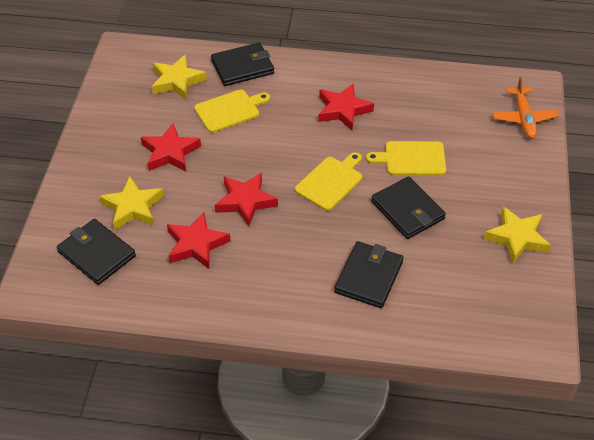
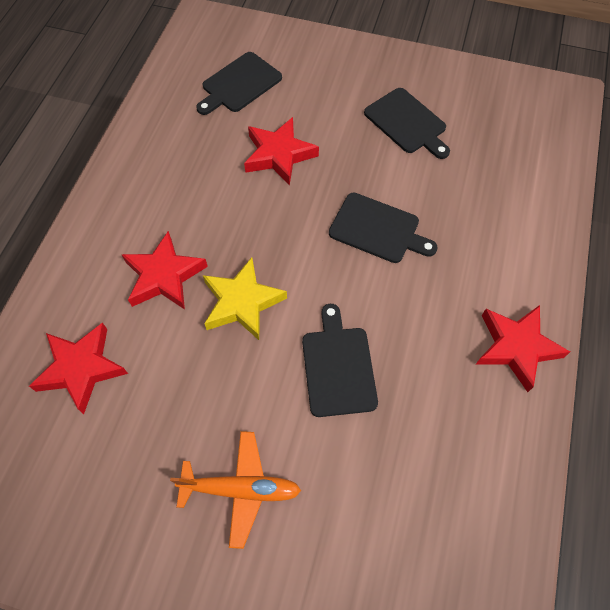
black cutting board: 0 -> 4
black wallet: 4 -> 0
yellow cutting board: 3 -> 0
yellow star: 3 -> 1

